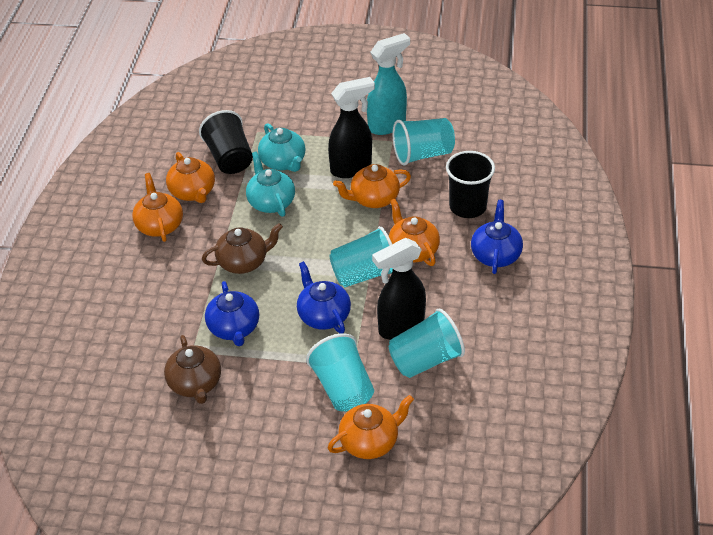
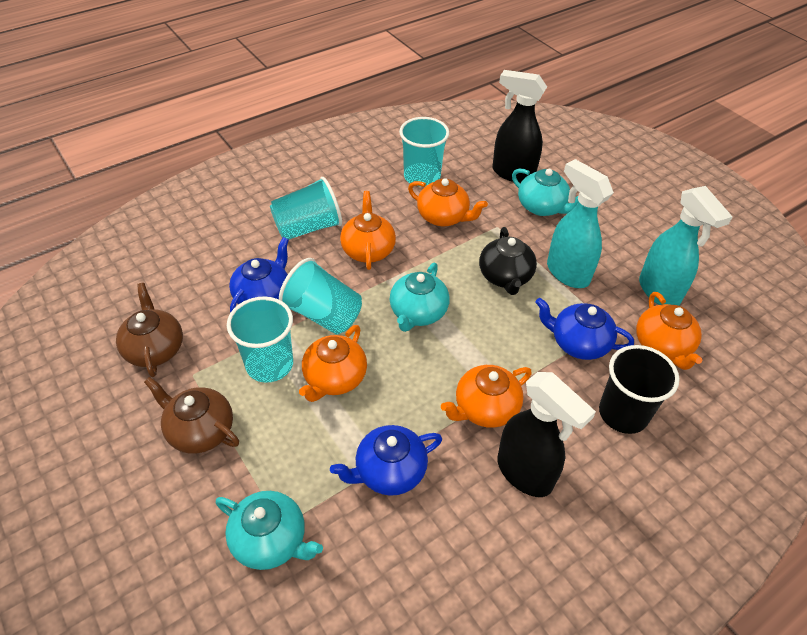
black cup: 2 -> 1
black teapot: 0 -> 1
turquoise spray bottle: 1 -> 2
turquoise teapot: 2 -> 3

